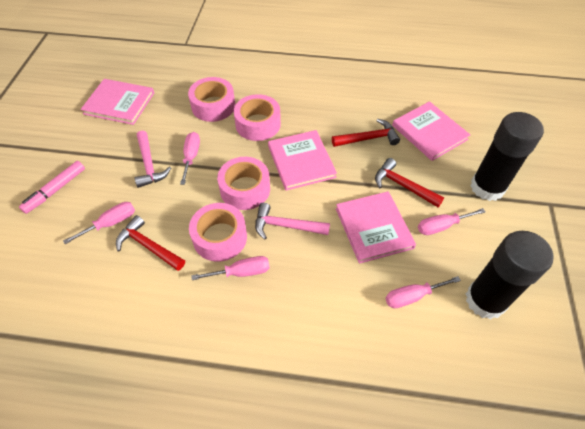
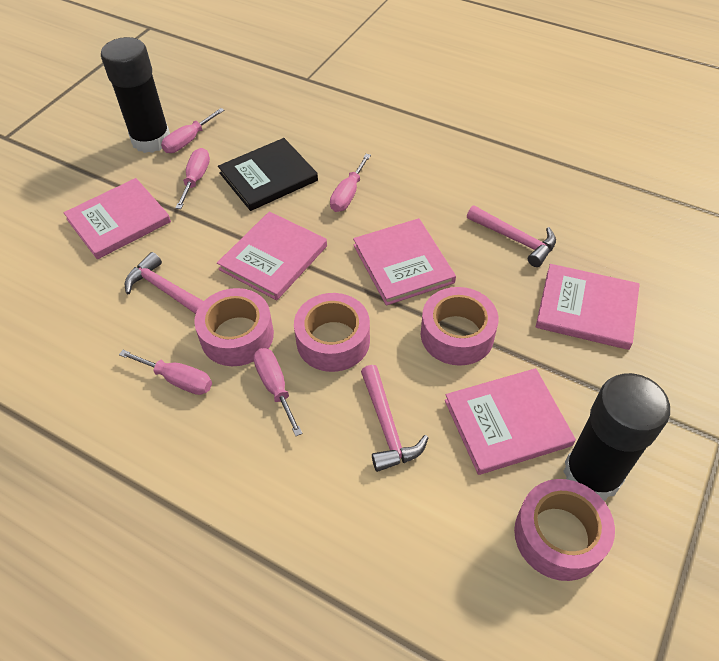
black book: 0 -> 1
pink book: 4 -> 5
pink hammer: 2 -> 3
pink marker: 1 -> 0
red hammer: 3 -> 0

